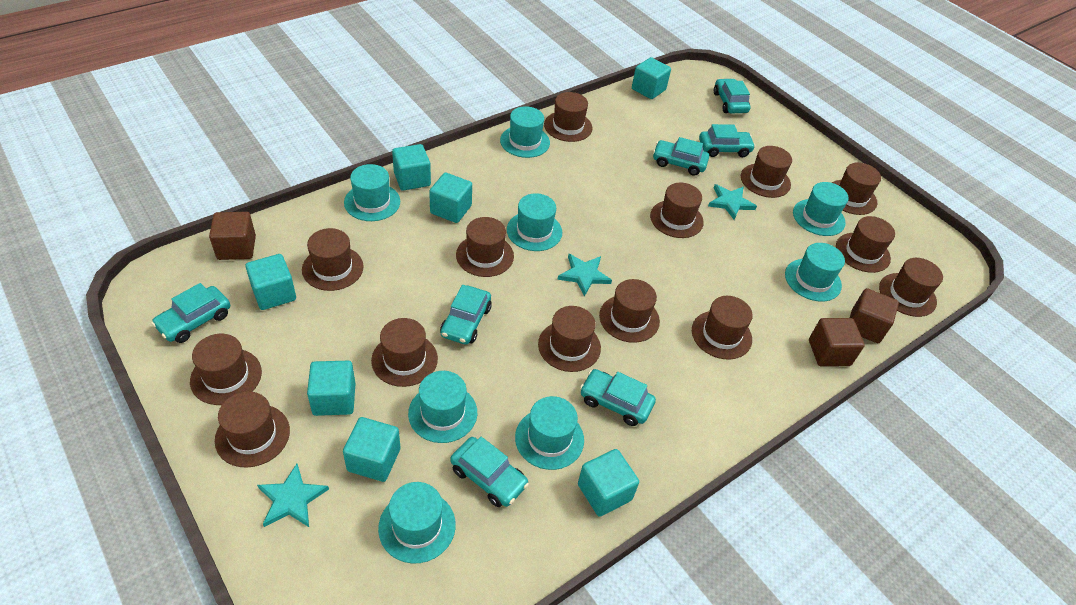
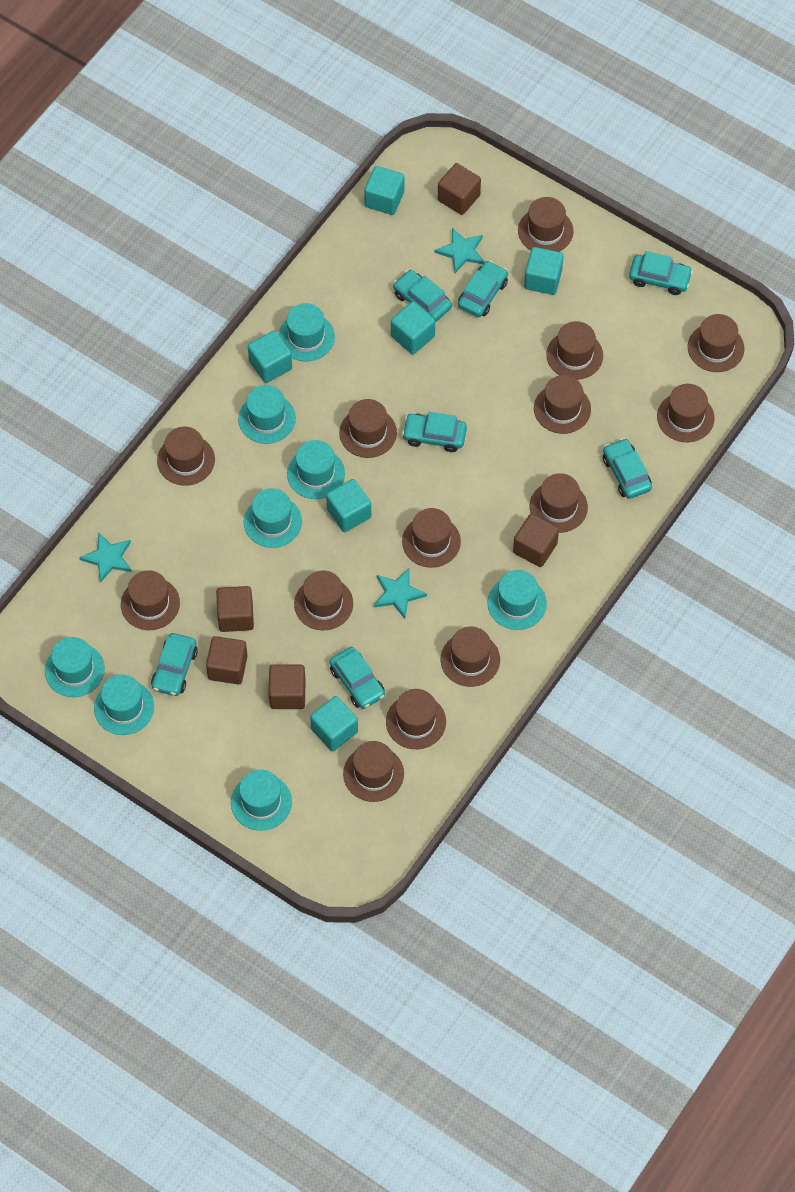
brown cube: 3 -> 5
turquoise cube: 7 -> 6

